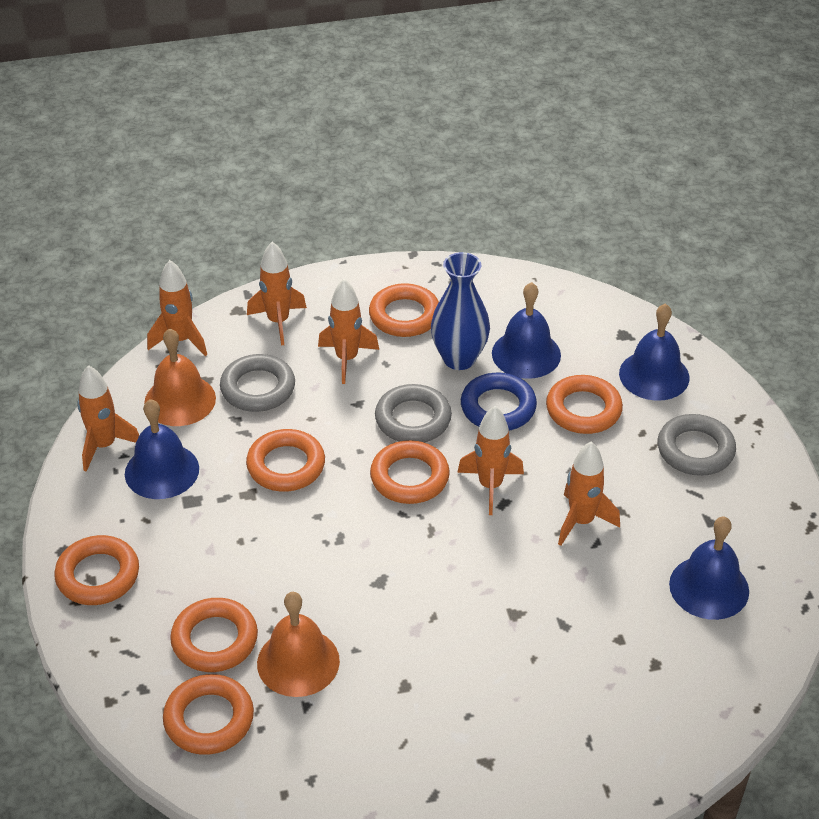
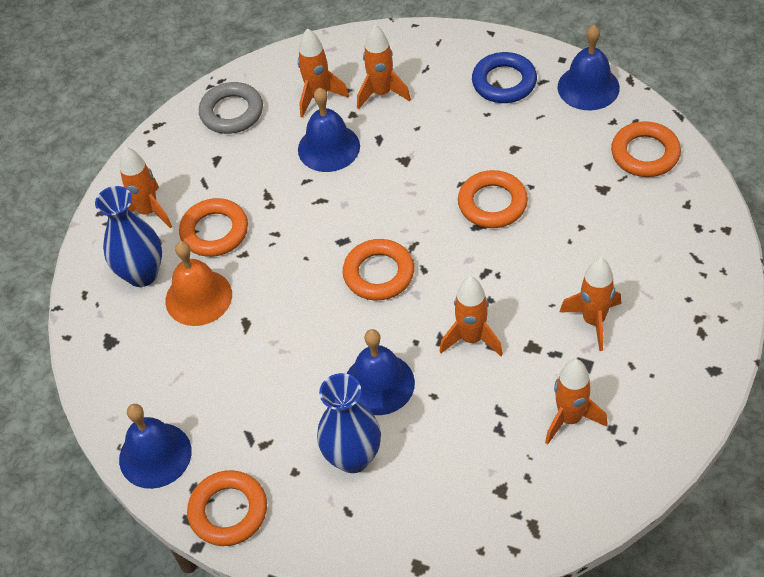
blue vase: 1 -> 2
grey ring: 3 -> 1
orange bell: 2 -> 1
orange ring: 7 -> 5

